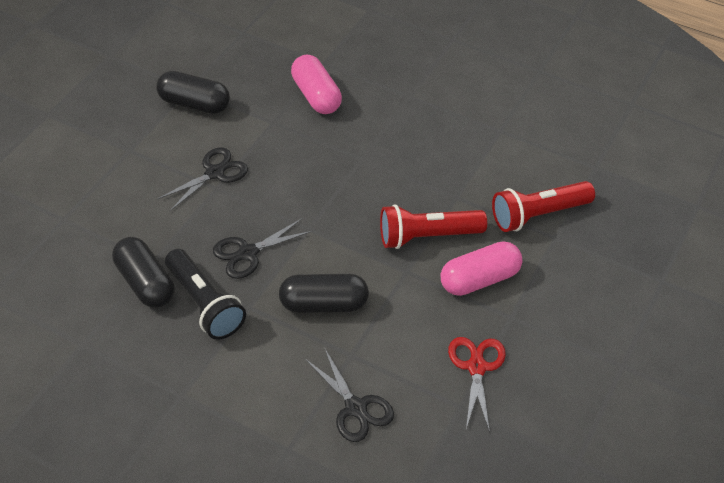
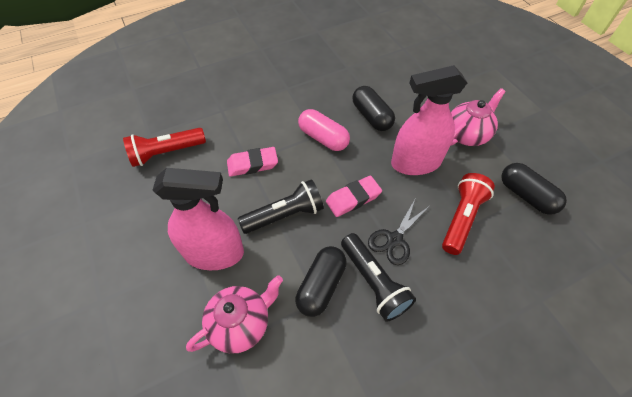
black flashlight: 1 -> 2
black scissors: 3 -> 1
pink capsule: 2 -> 1
pink eraser: 0 -> 2
pink spray bottle: 0 -> 2
pink teapot: 0 -> 2
red scissors: 1 -> 0

